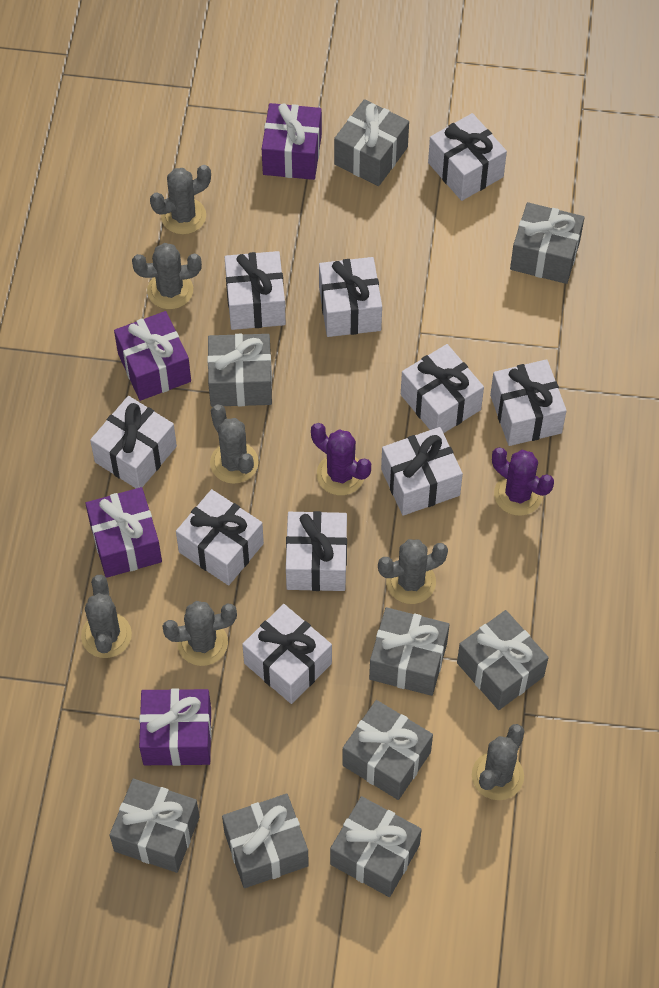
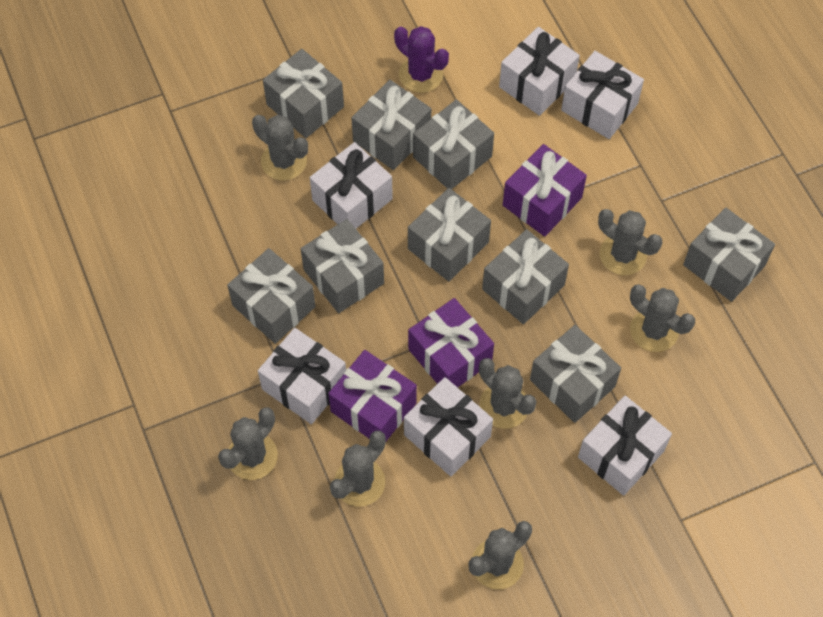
purple cactus: 2 -> 1
purple gift: 4 -> 3
white gift: 10 -> 6

